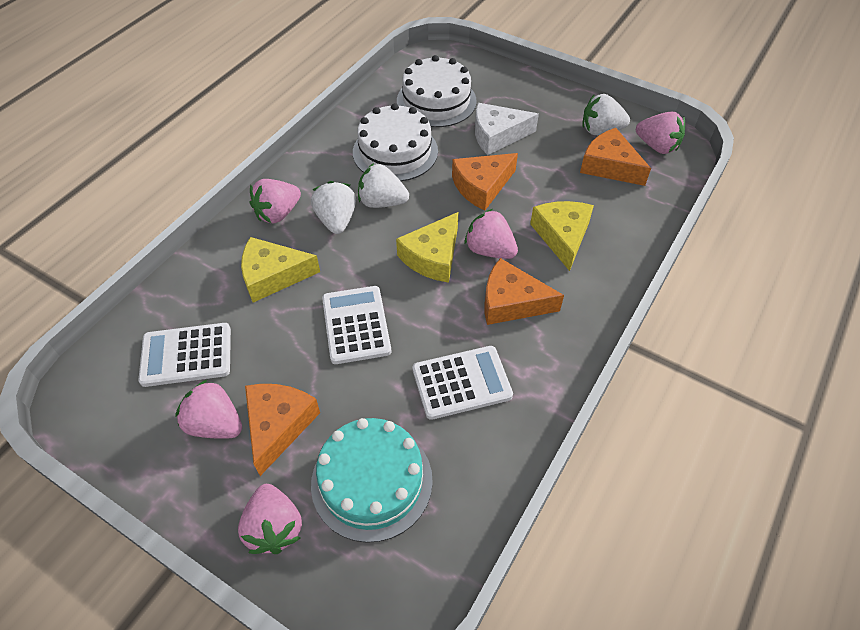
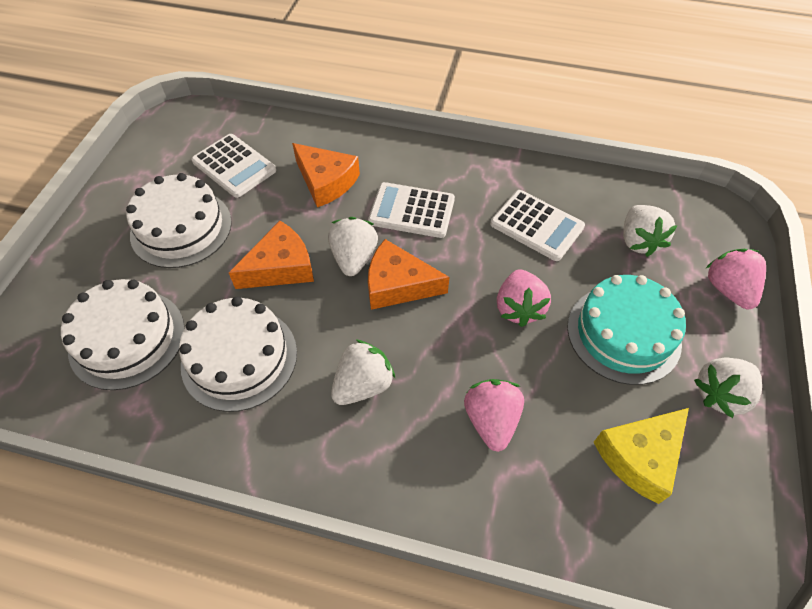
orange cheese: 4 -> 3
pink strawberry: 5 -> 3
white cake: 2 -> 3
white cheese: 1 -> 0
white strawberry: 3 -> 4
yellow cheese: 3 -> 1

